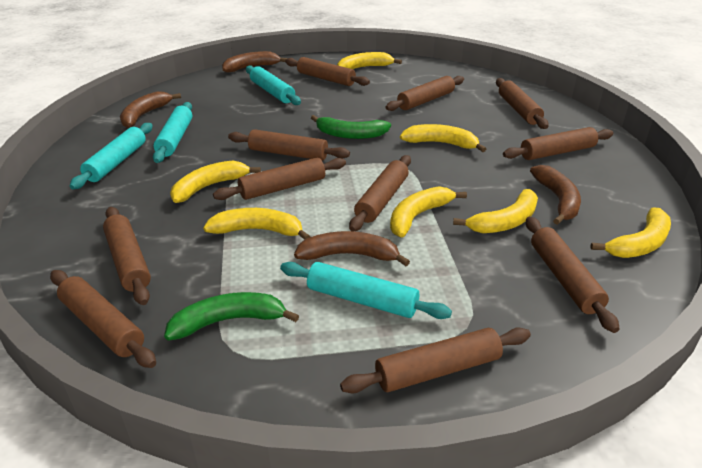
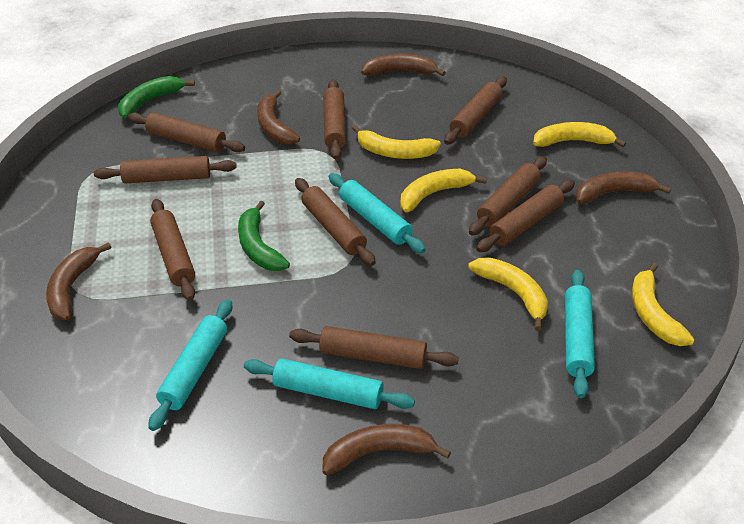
brown banana: 4 -> 5
brown rolling pin: 11 -> 9
yellow banana: 7 -> 5

